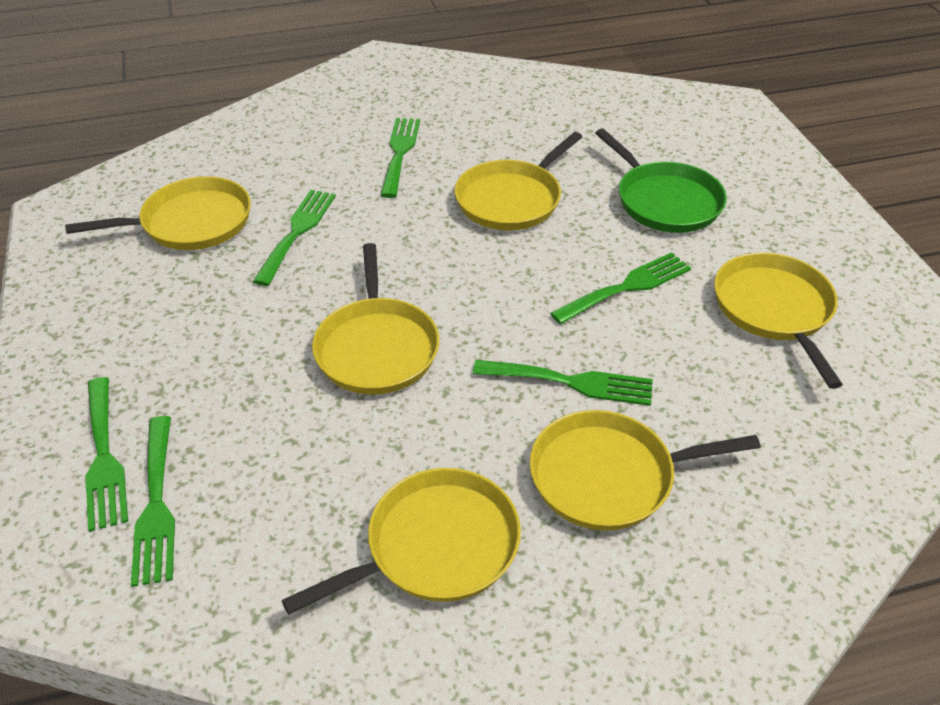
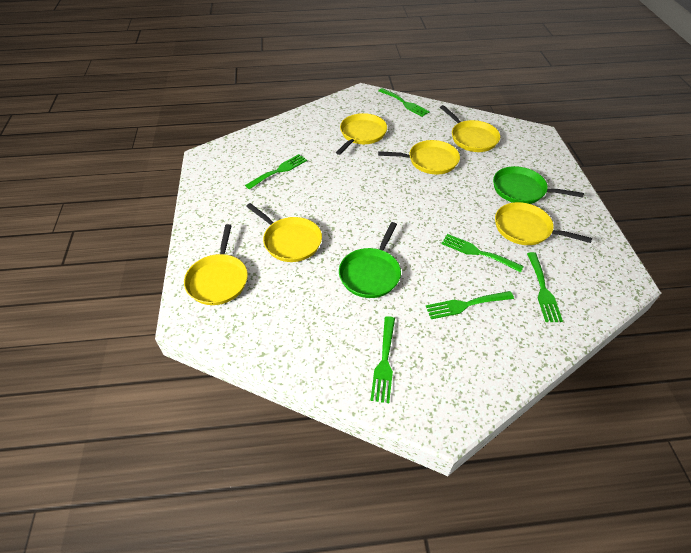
green pan: 1 -> 2

